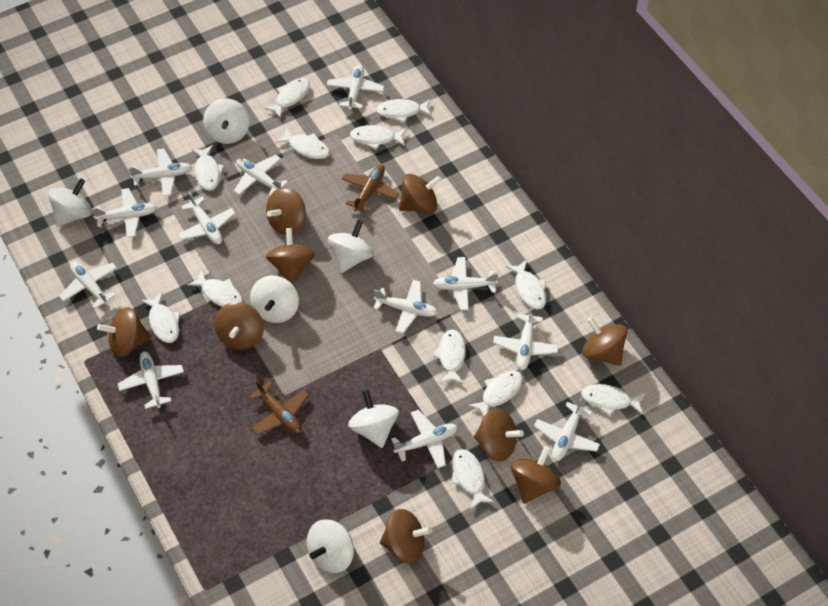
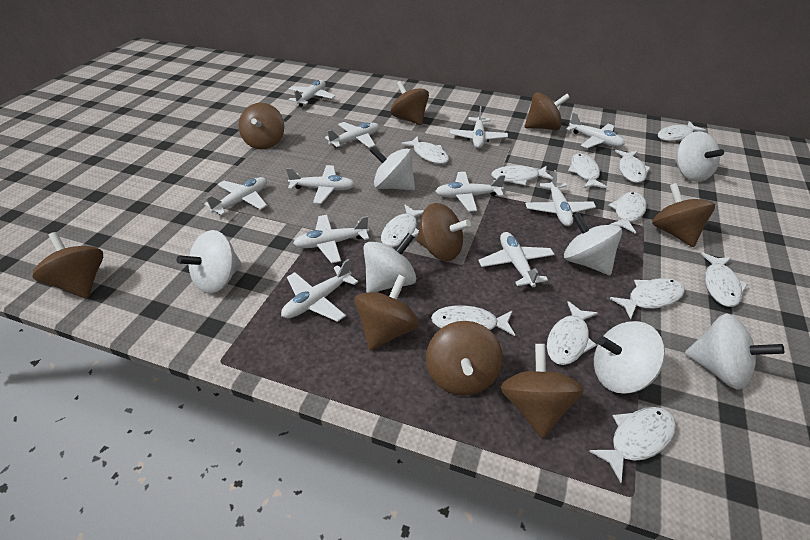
brown plane: 2 -> 0
white plane: 12 -> 11
white spinning top: 6 -> 7

